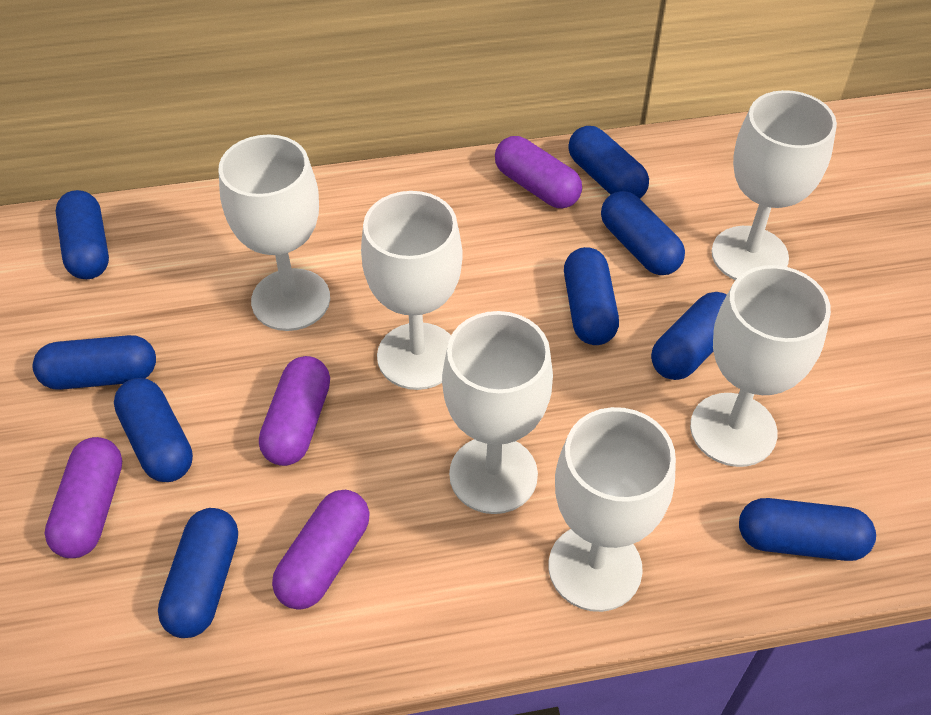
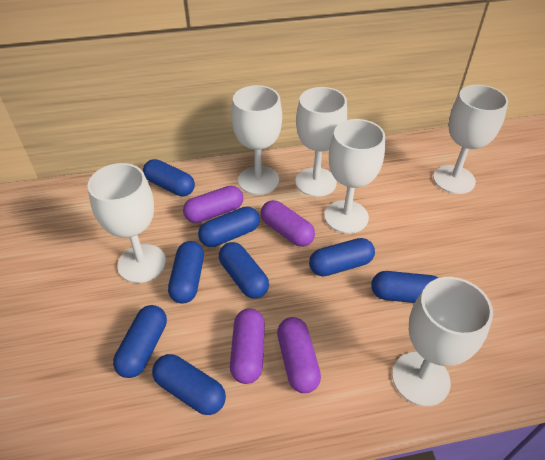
blue capsule: 9 -> 8

